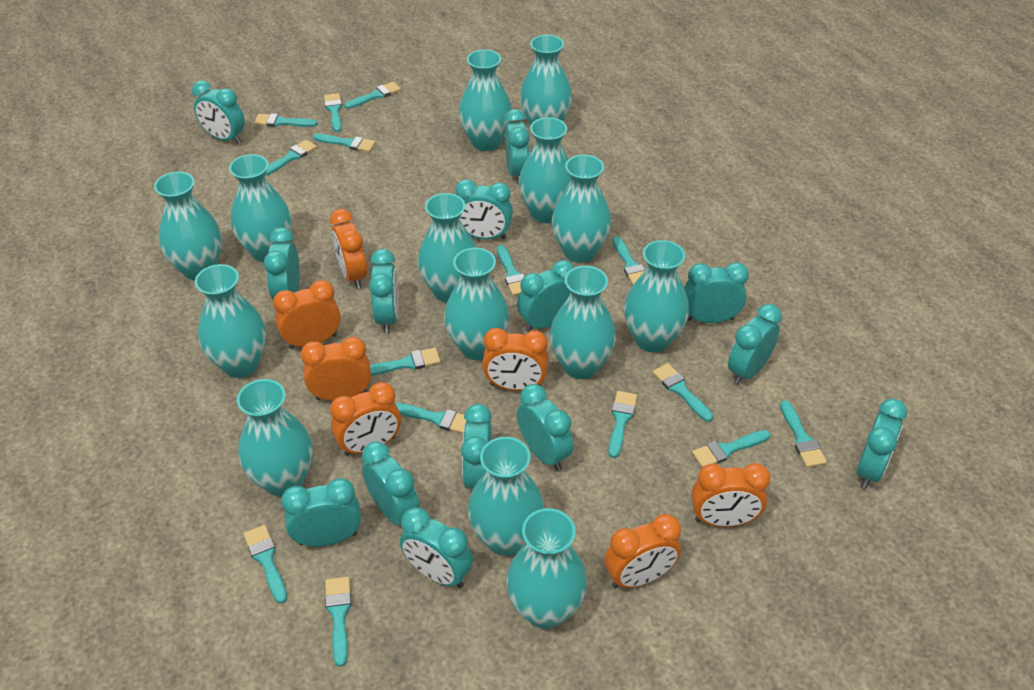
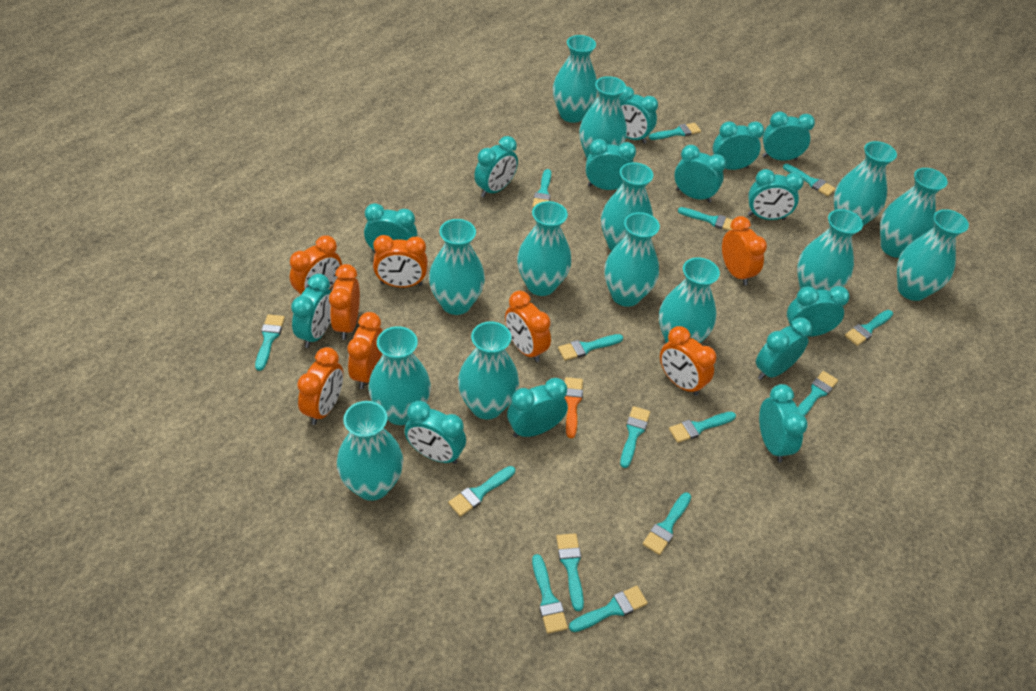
orange brush: 0 -> 1
orange clock: 7 -> 8

